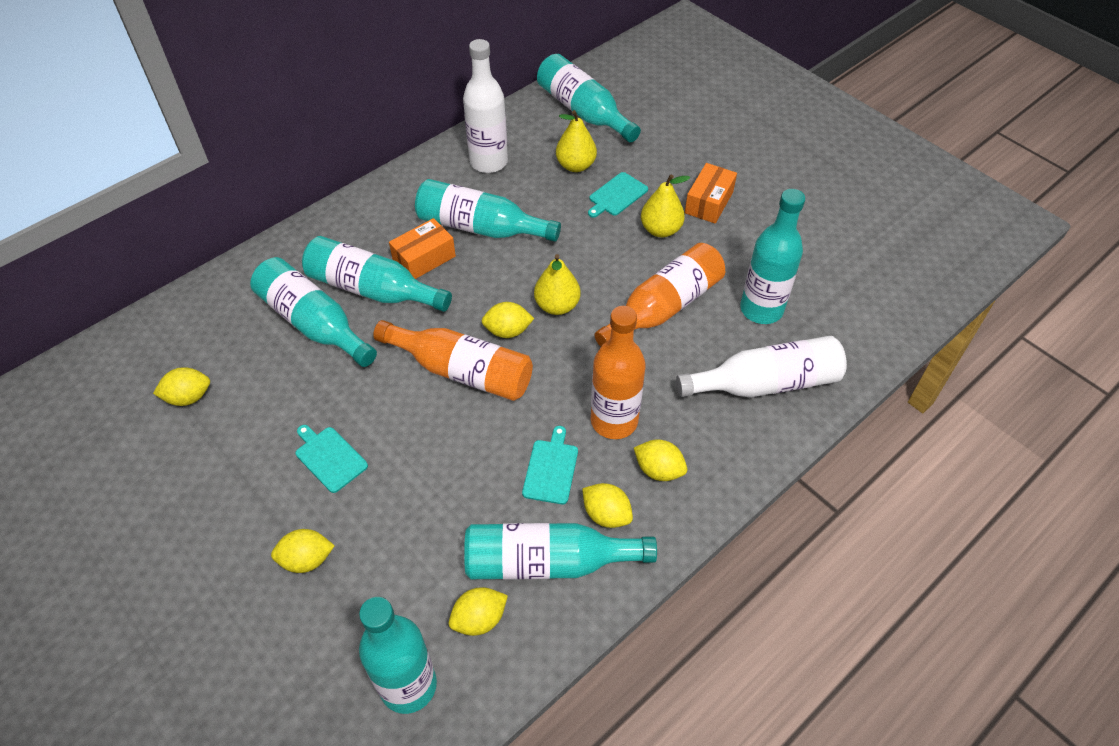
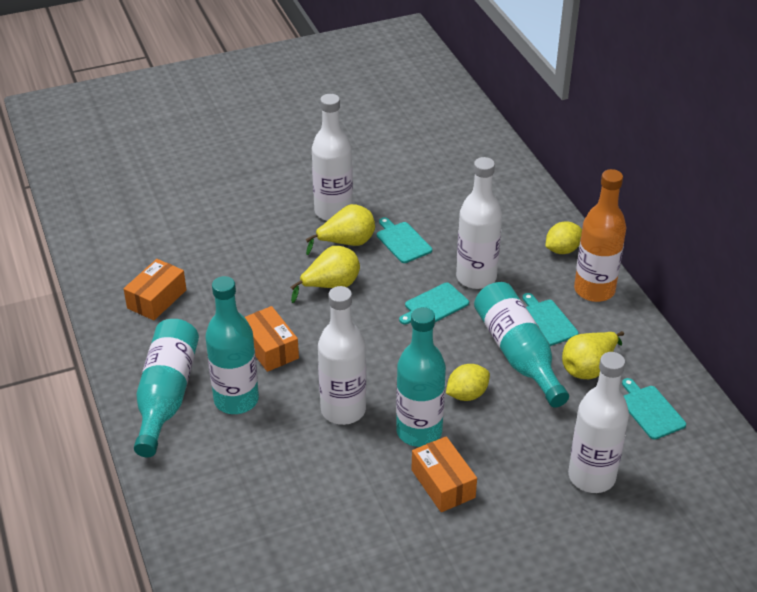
orange bottle: 3 -> 1
orange box: 2 -> 3
turquoise bottle: 7 -> 4
turquoise cutting board: 3 -> 4
white bottle: 2 -> 4
yellow lemon: 6 -> 2

